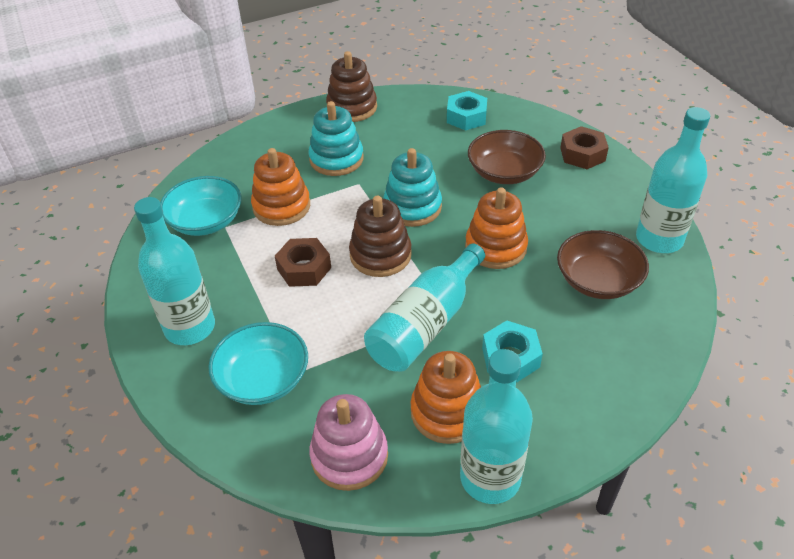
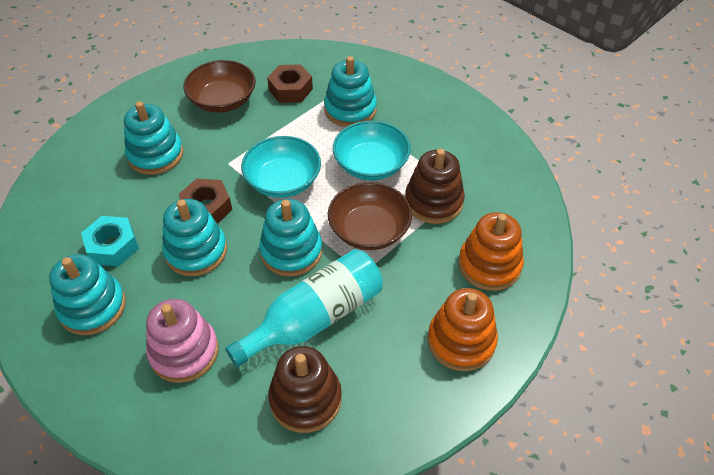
orange stacking toy: 3 -> 2
turquoise bottle: 4 -> 1
turquoise nut: 2 -> 1
turquoise stacking toy: 2 -> 5

